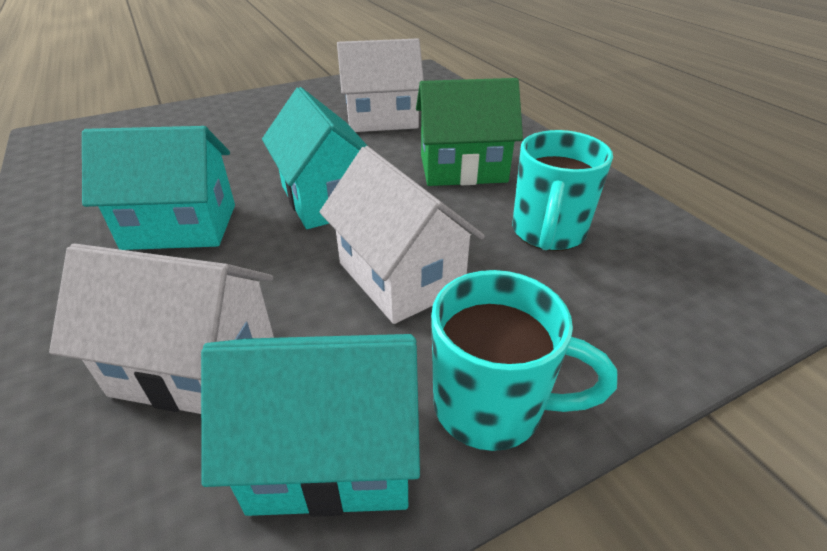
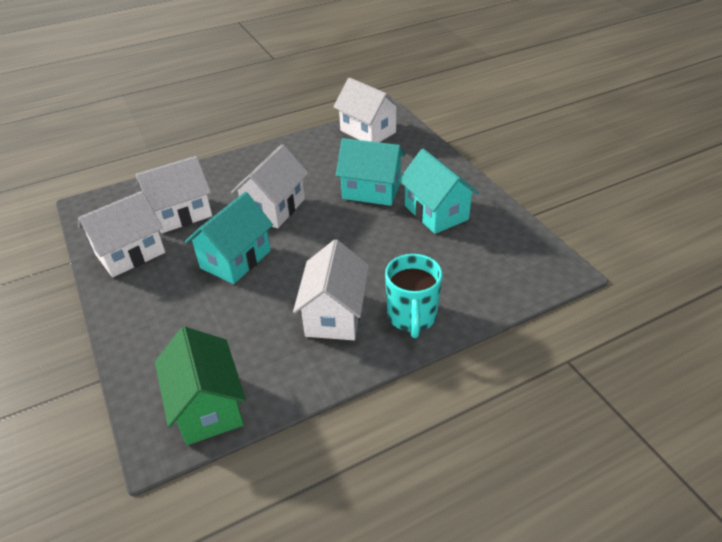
turquoise mug: 2 -> 1
white house: 3 -> 5

